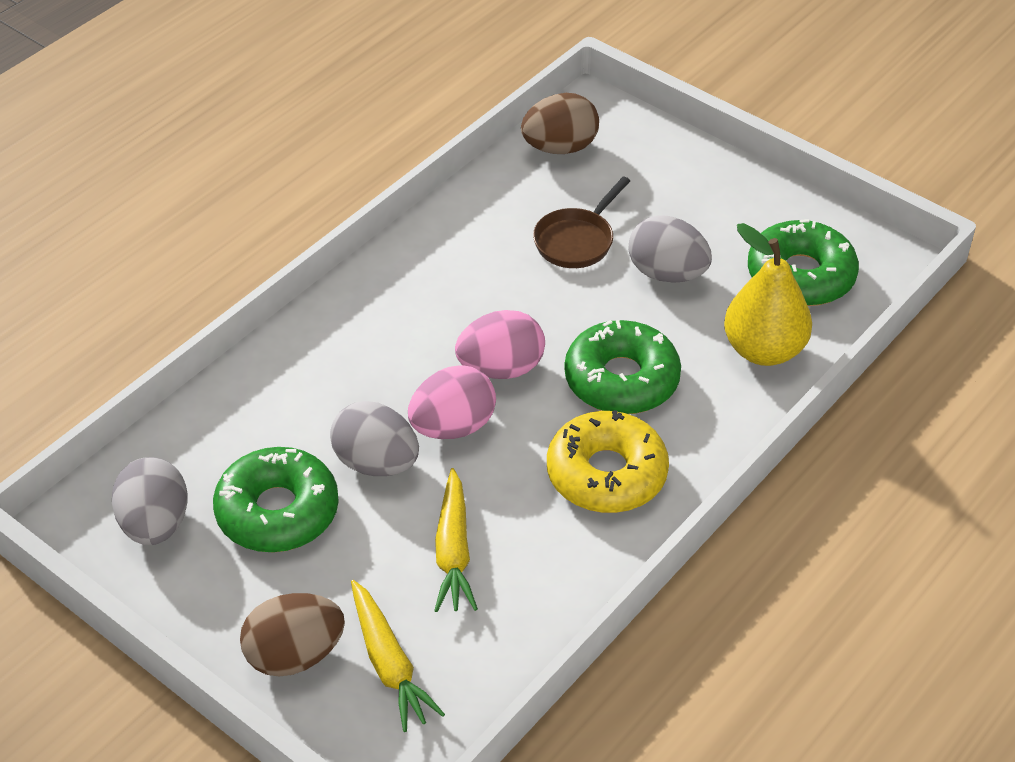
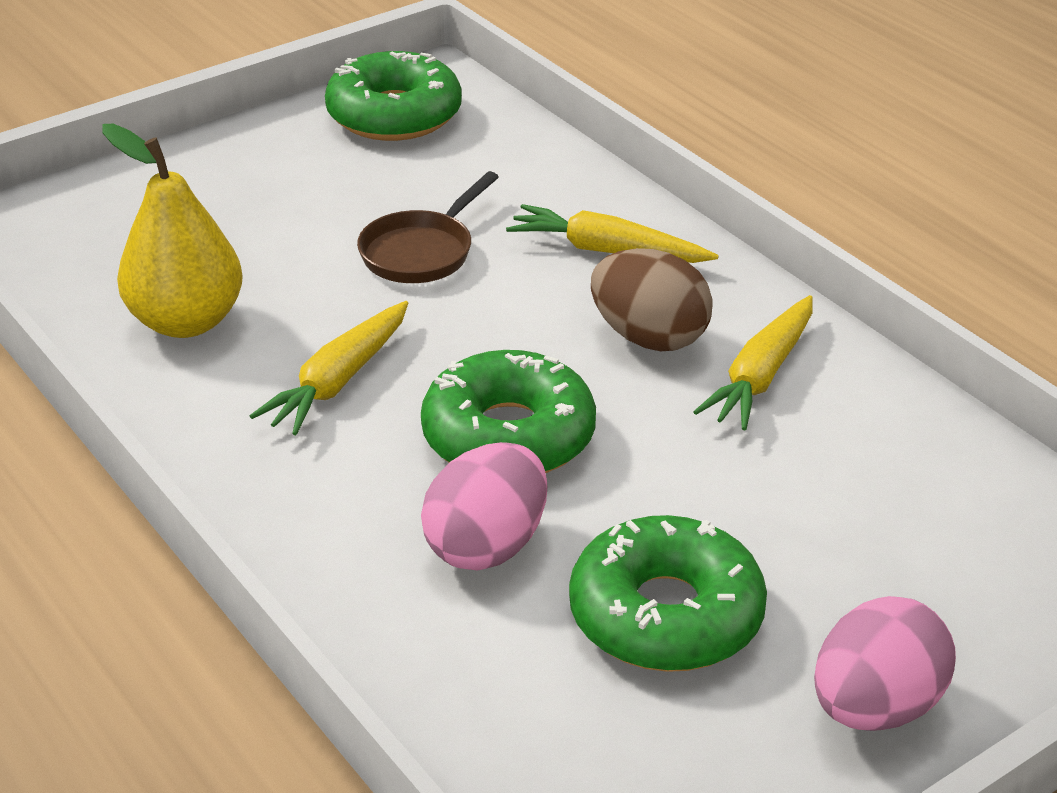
brown egg: 2 -> 1
grey egg: 3 -> 0
yellow carrot: 2 -> 3
yellow donut: 1 -> 0

